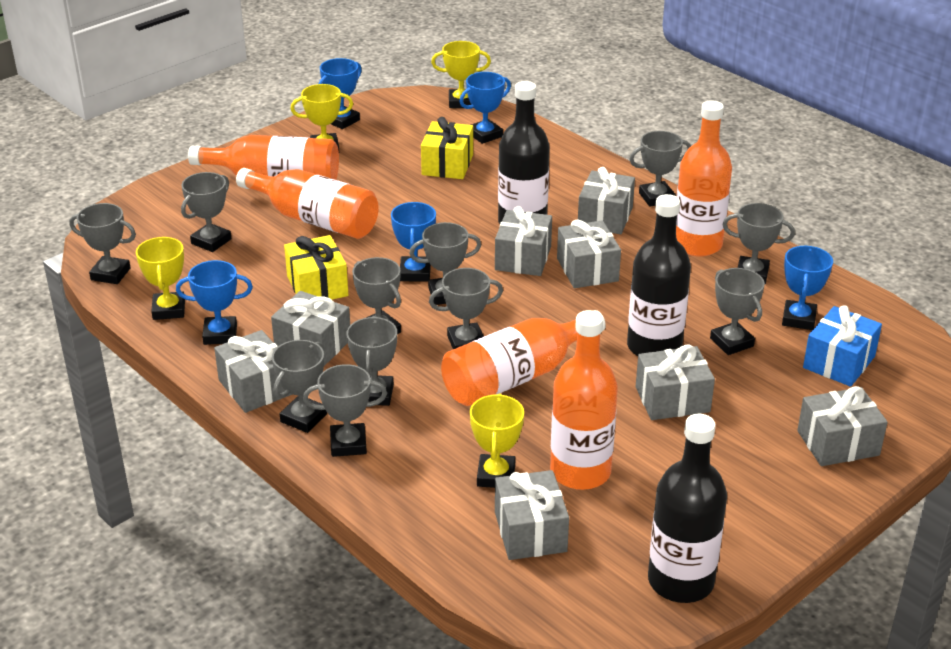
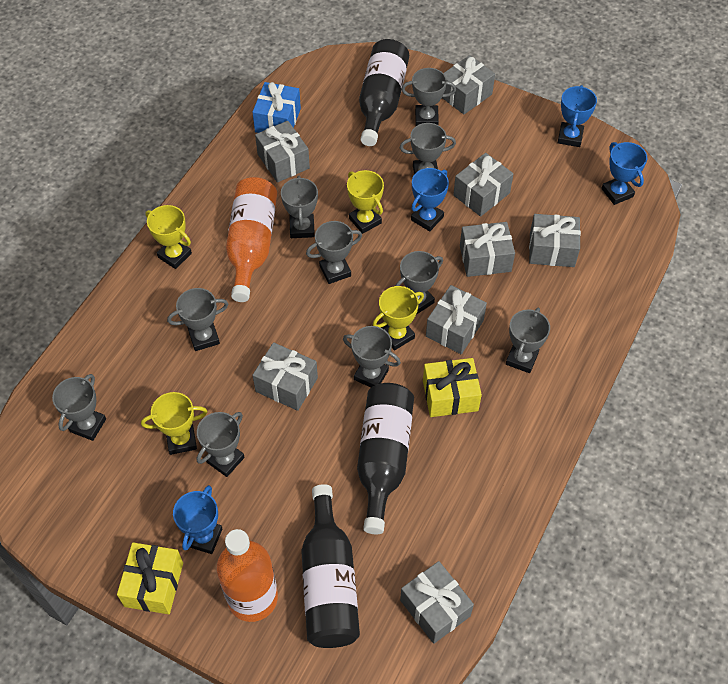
blue trophy: 5 -> 4
grey trophy: 11 -> 10
orange bottle: 5 -> 2

